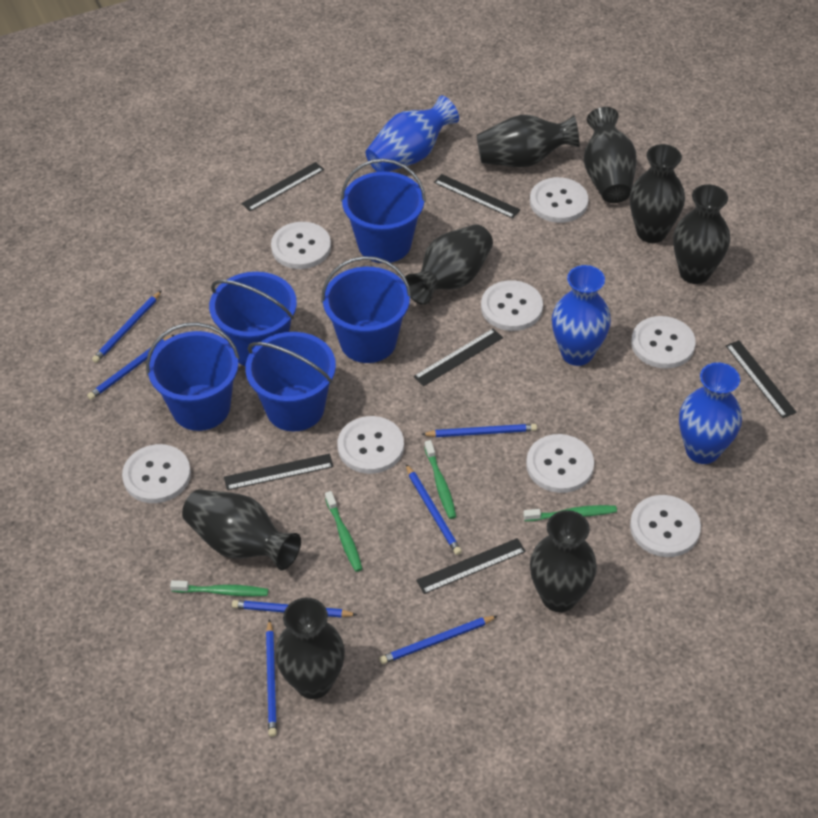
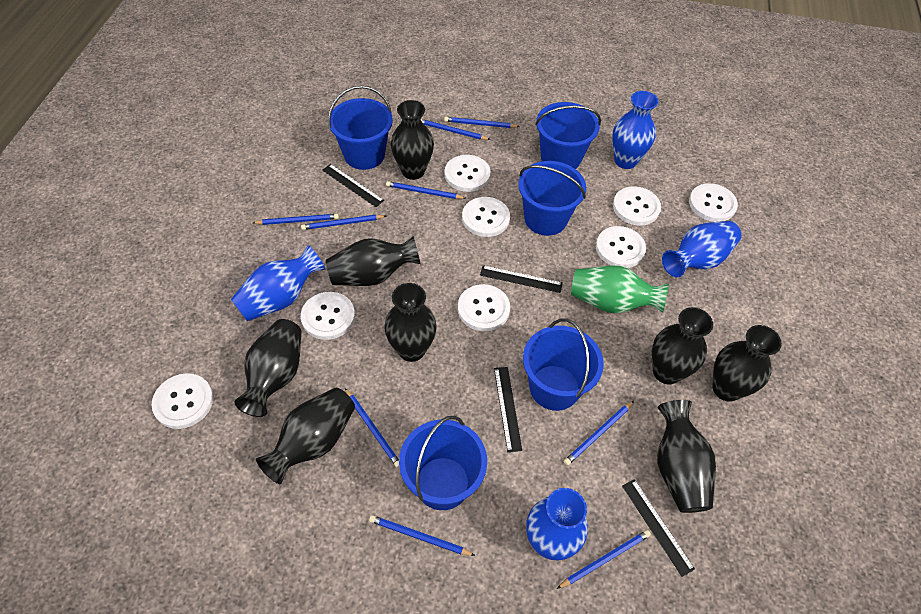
black ruler: 6 -> 4
blue pencil: 7 -> 9
blue vase: 3 -> 4
green toothbrush: 4 -> 0
green vase: 0 -> 1

